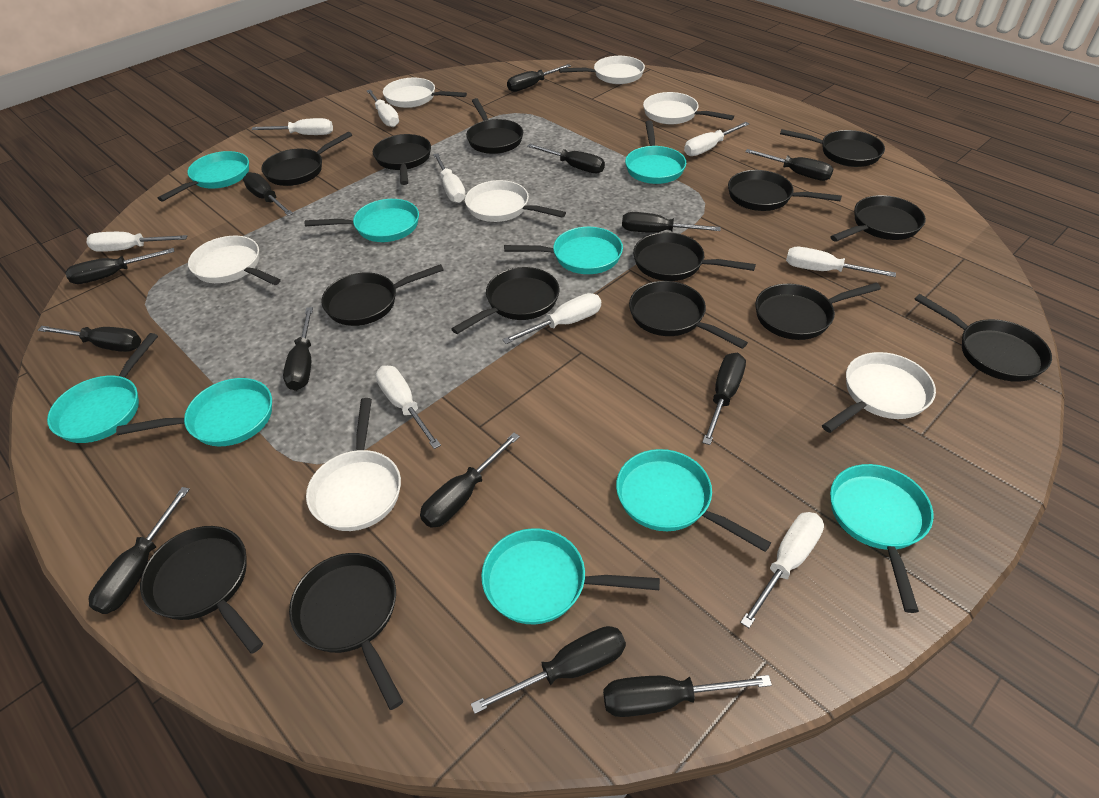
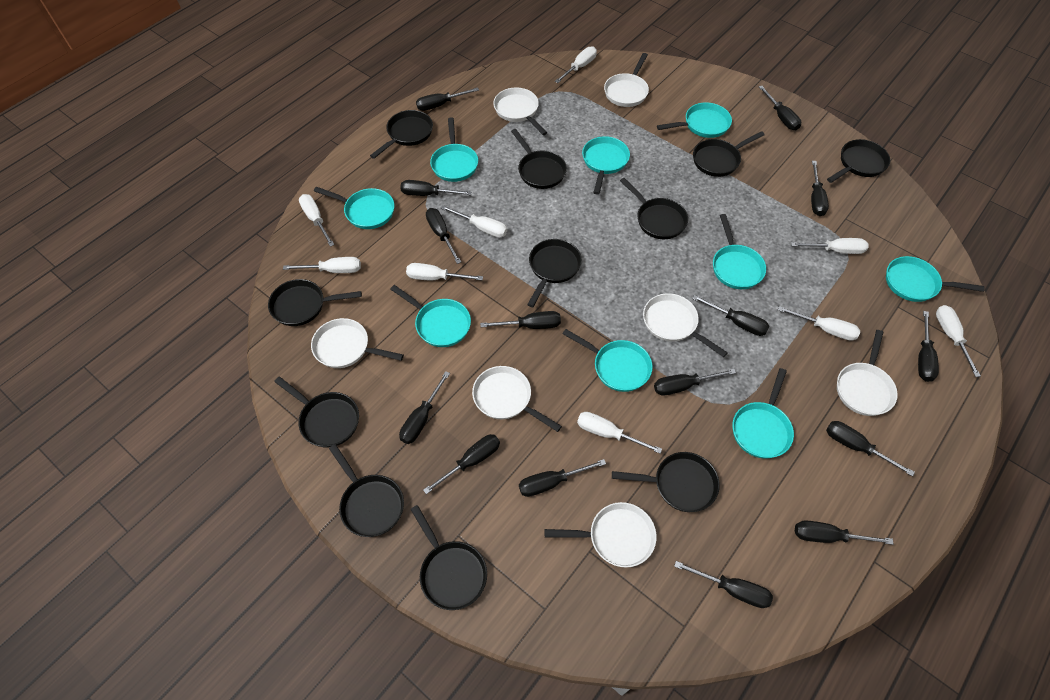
black pan: 14 -> 11
black screwdriver: 13 -> 15

